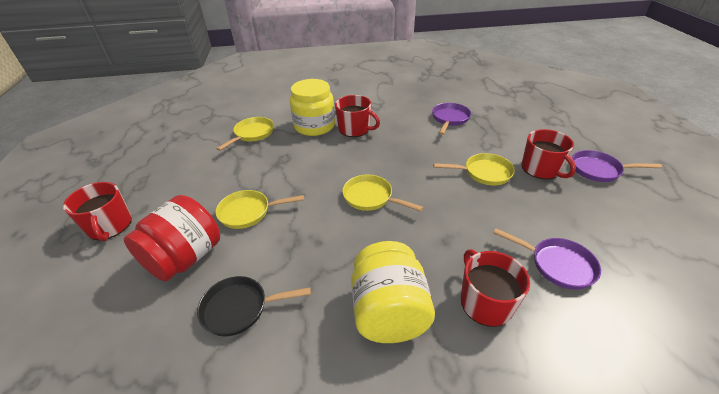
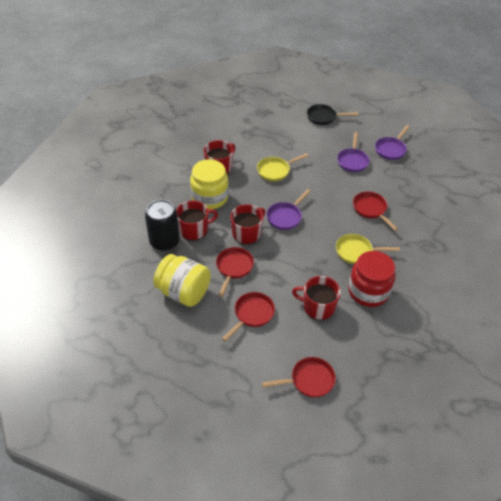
black can: 0 -> 1
red pan: 0 -> 4
yellow pan: 4 -> 2

